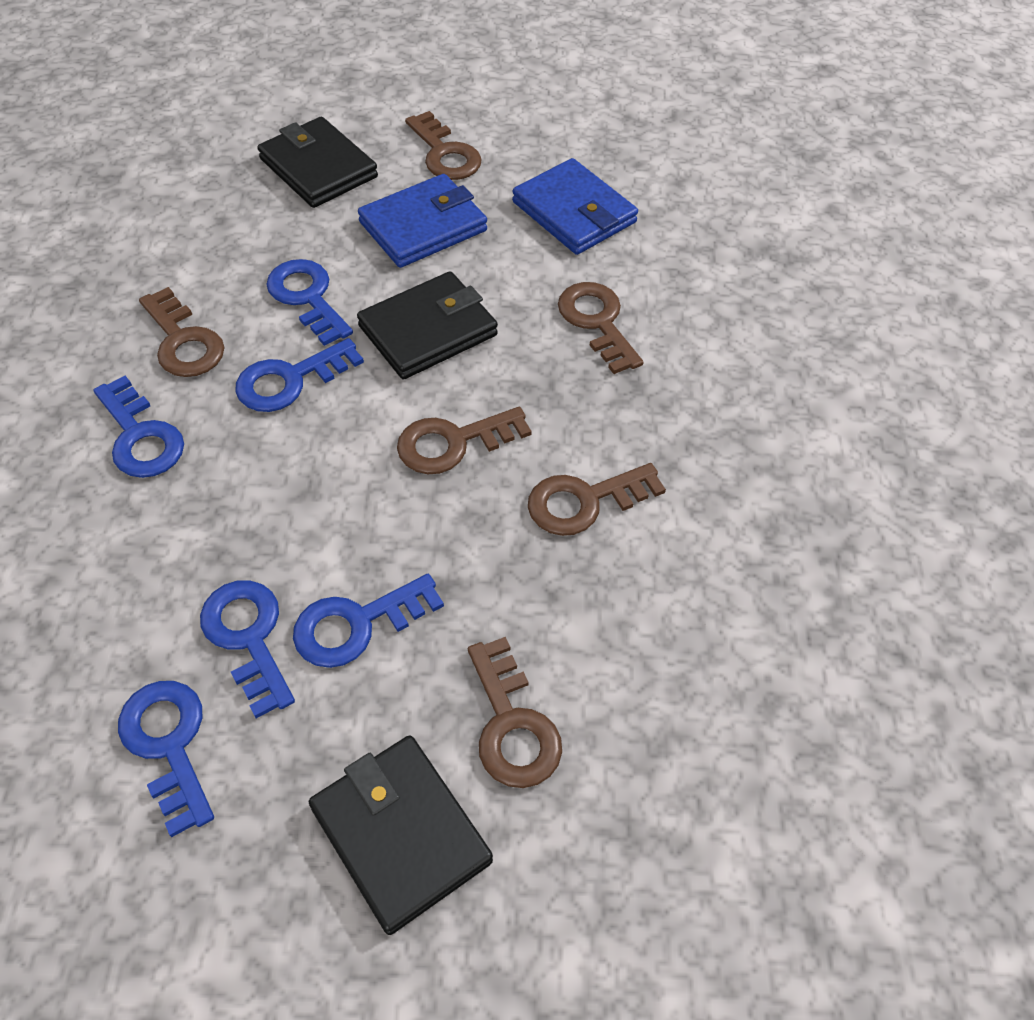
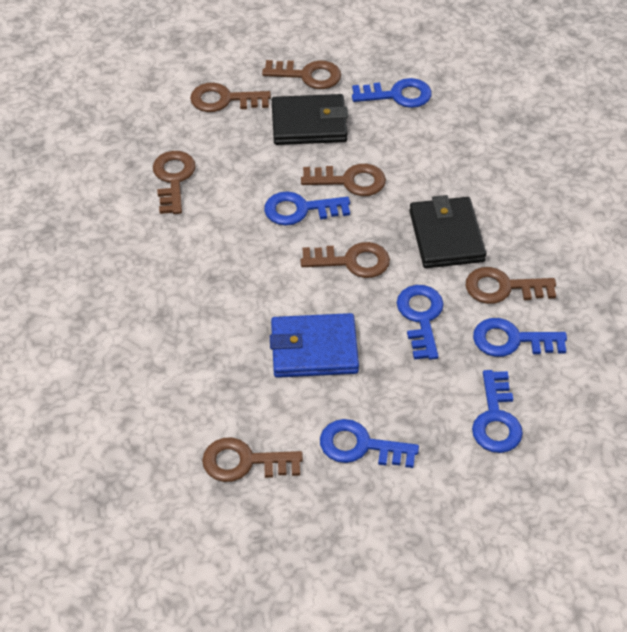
black wallet: 3 -> 2
blue wallet: 2 -> 1
brown key: 6 -> 7

